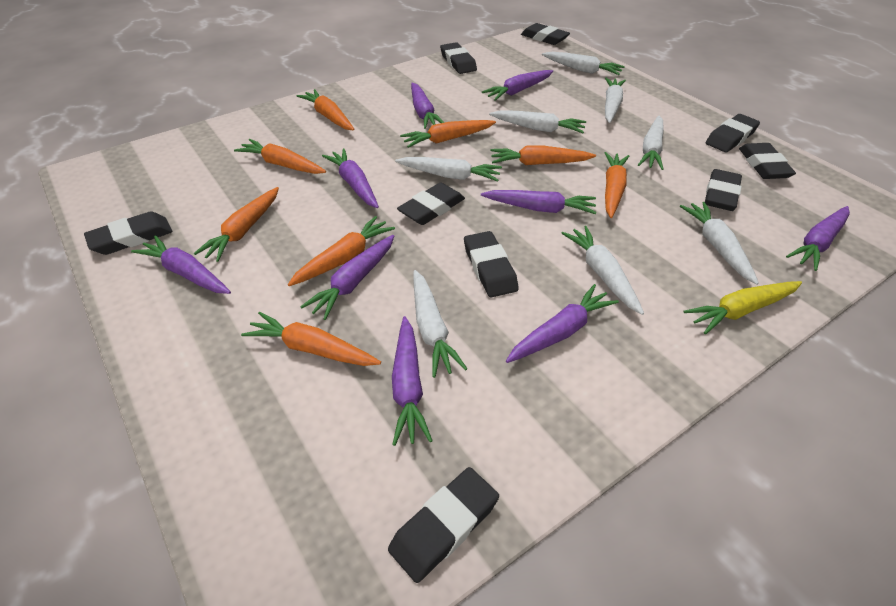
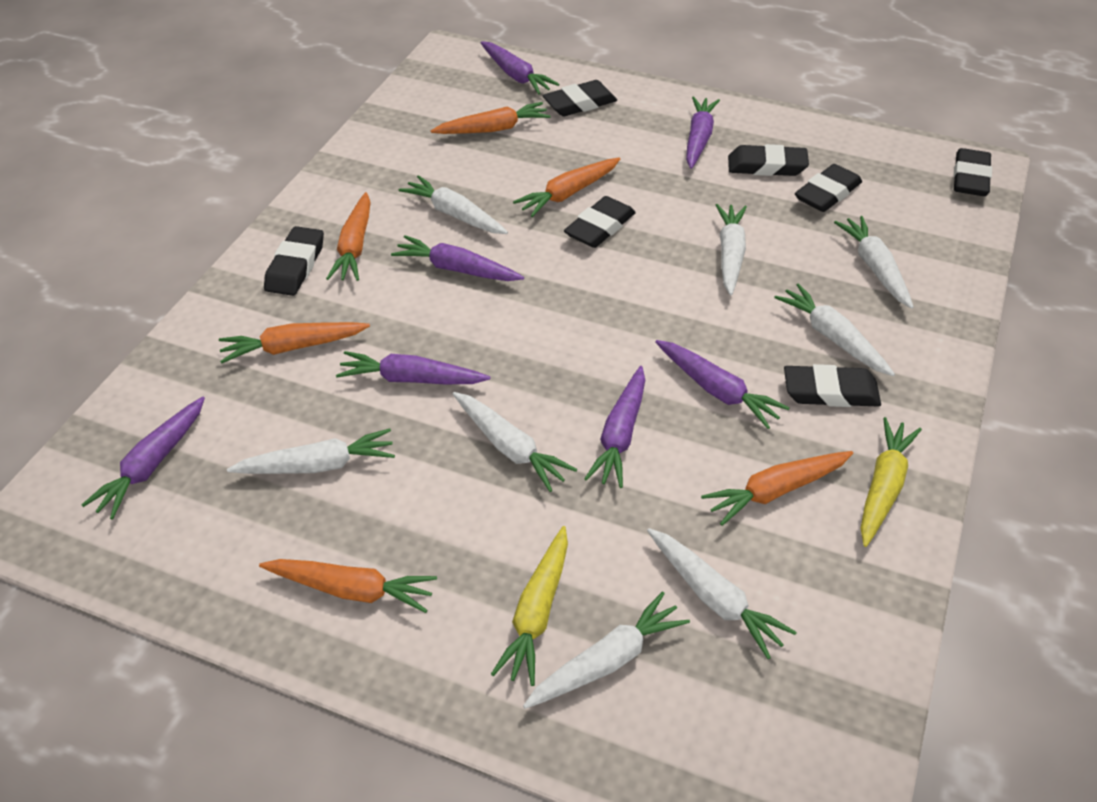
black eraser: 9 -> 7
orange carrot: 8 -> 6
purple carrot: 9 -> 7
yellow carrot: 1 -> 2

